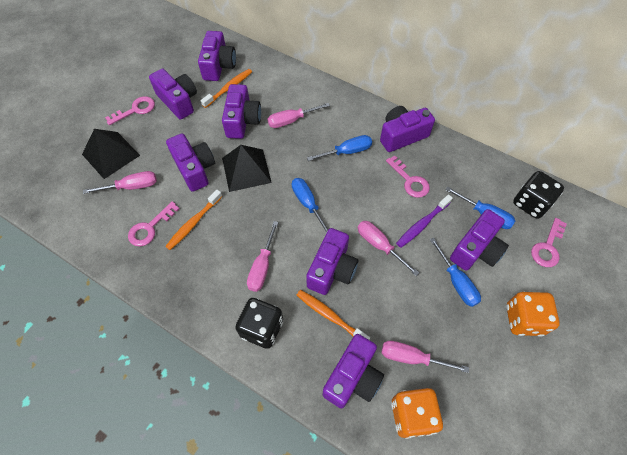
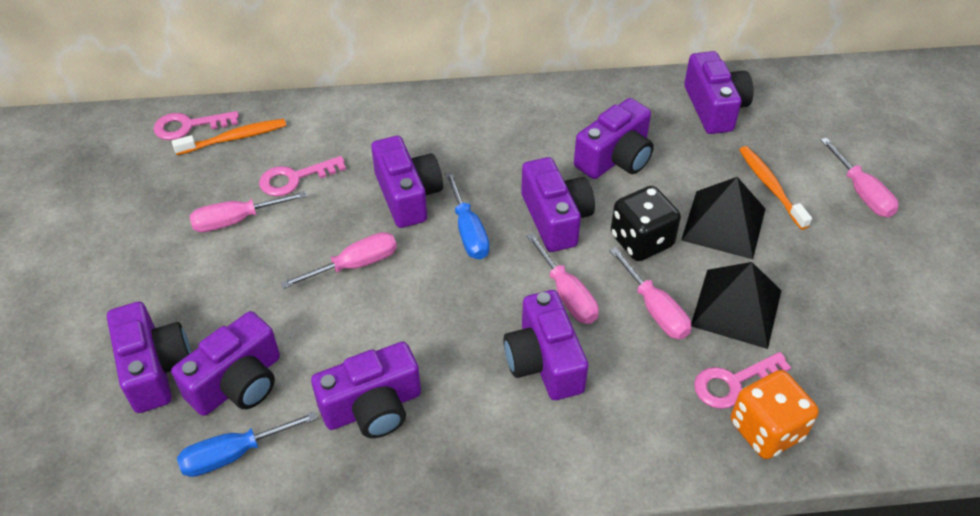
black dice: 2 -> 1
blue screwdriver: 4 -> 2
orange dice: 2 -> 1
orange toothbrush: 3 -> 2
pink key: 4 -> 3
purple toothbrush: 1 -> 0

